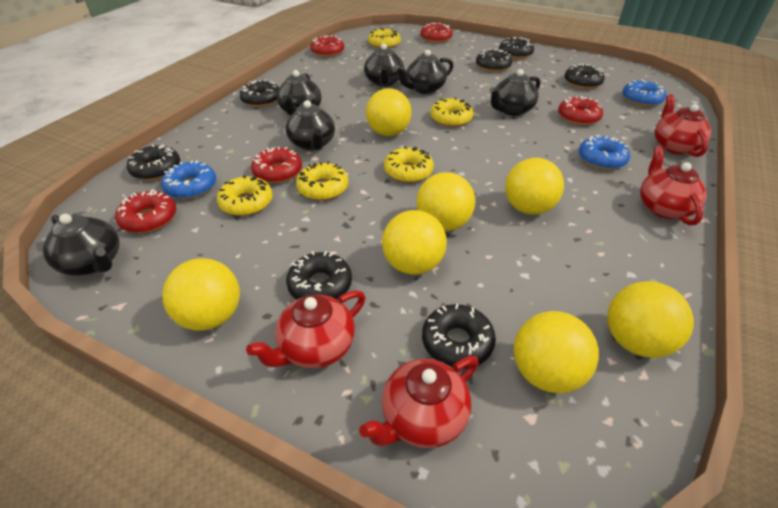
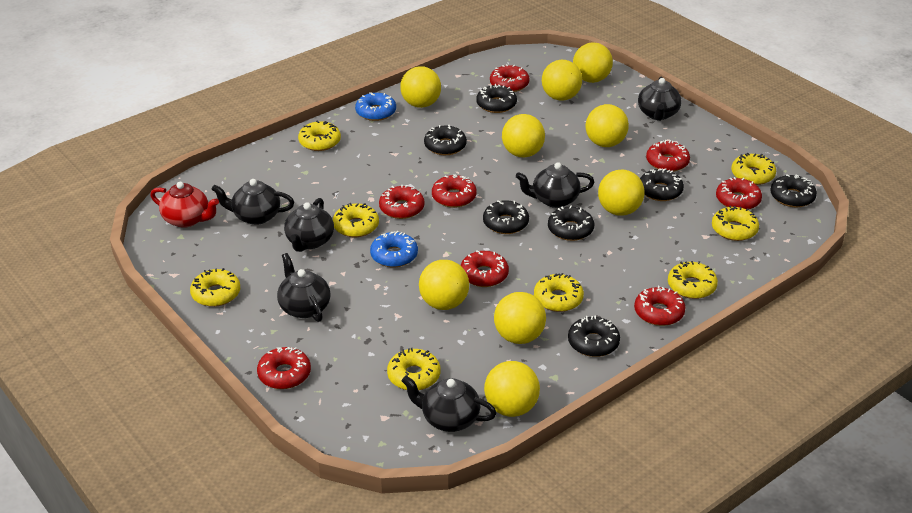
blue donut: 3 -> 2
red donut: 5 -> 8
red teapot: 4 -> 1
yellow ball: 7 -> 9
yellow donut: 5 -> 8

